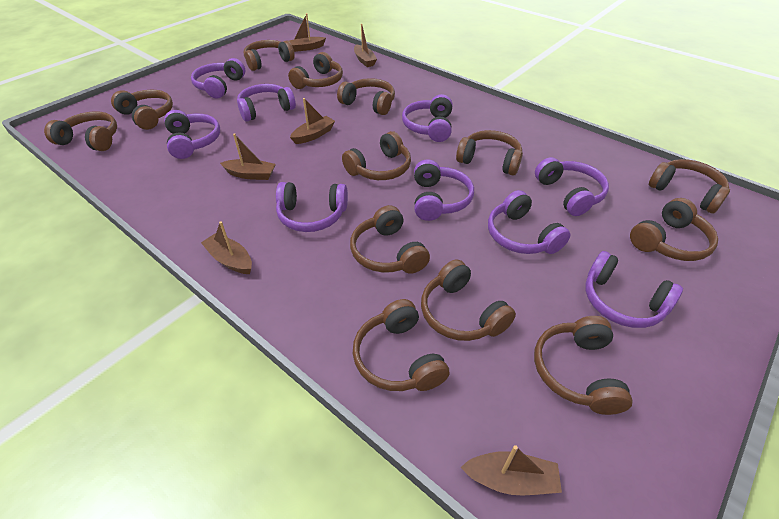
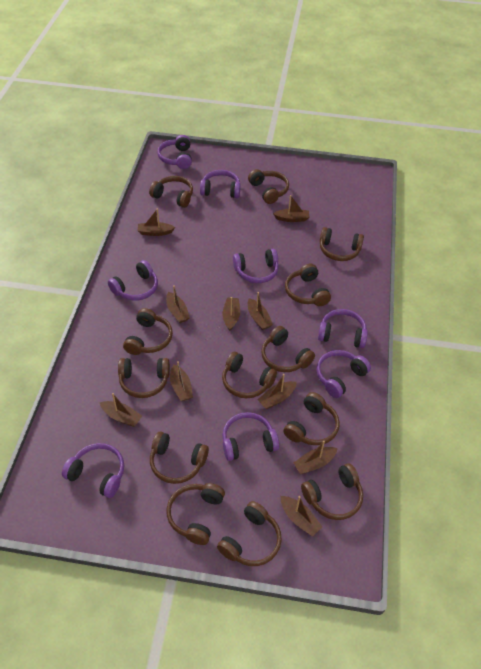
brown boat: 6 -> 10
purple headphones: 9 -> 8

